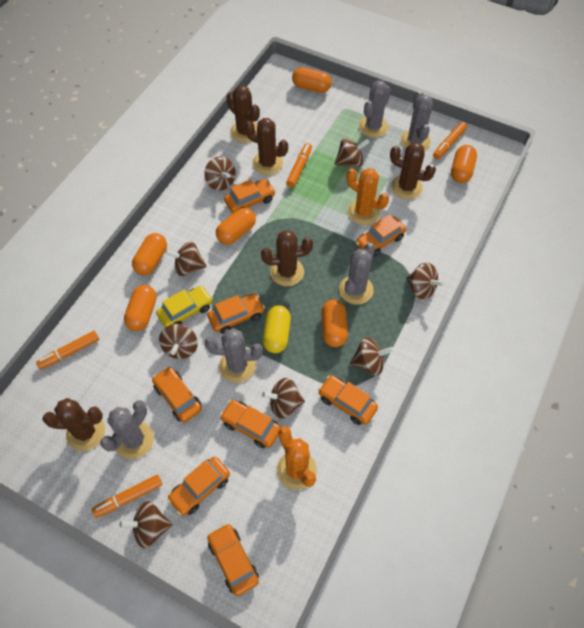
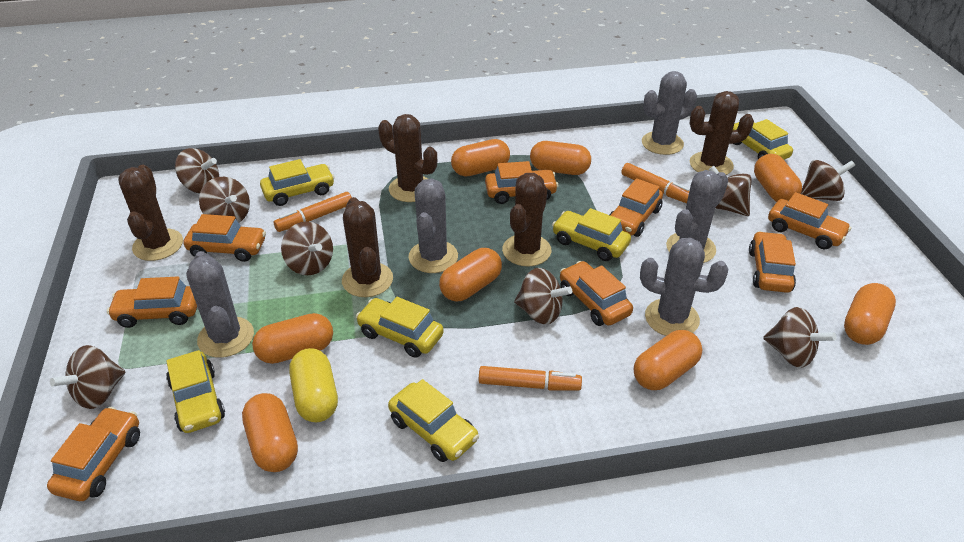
orange cactus: 2 -> 0
orange capsule: 6 -> 8
orange marker: 4 -> 3
yellow car: 1 -> 6

